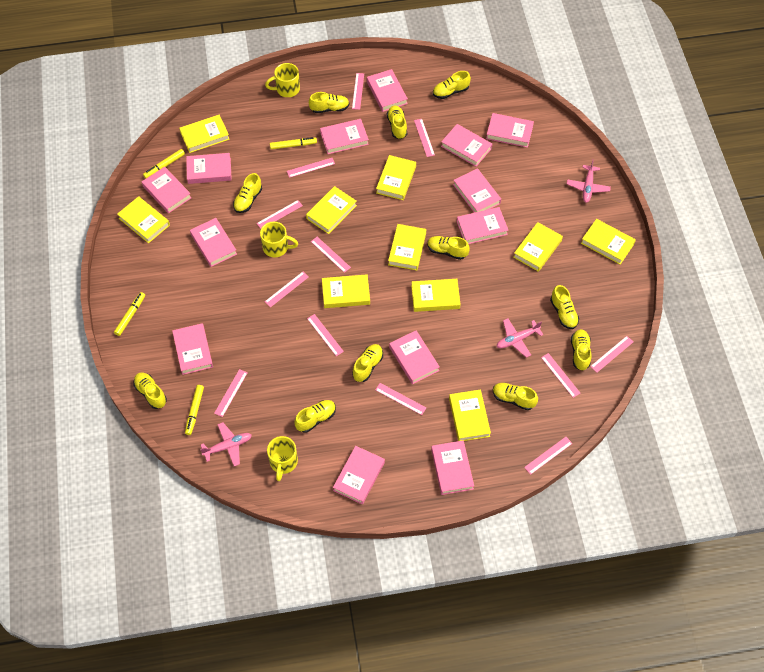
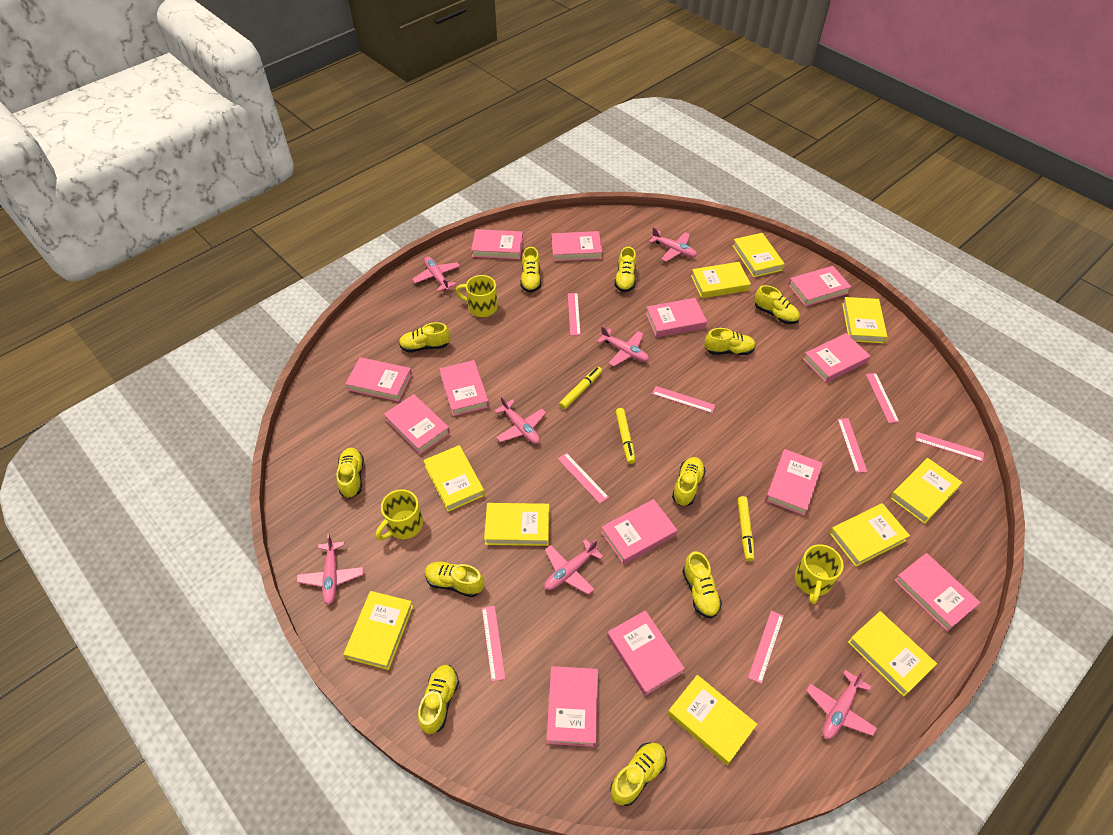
pink plane: 3 -> 7
pink ruler: 12 -> 8
yellow marker: 4 -> 3

